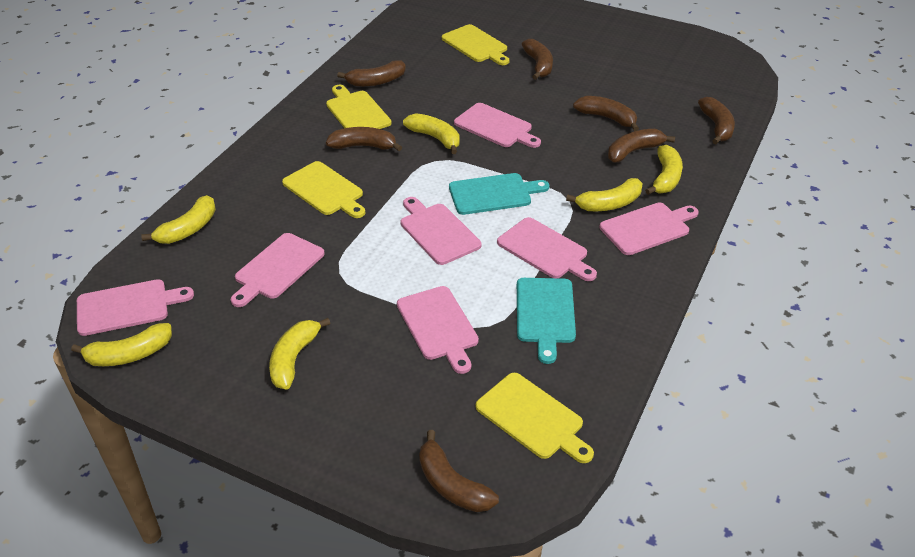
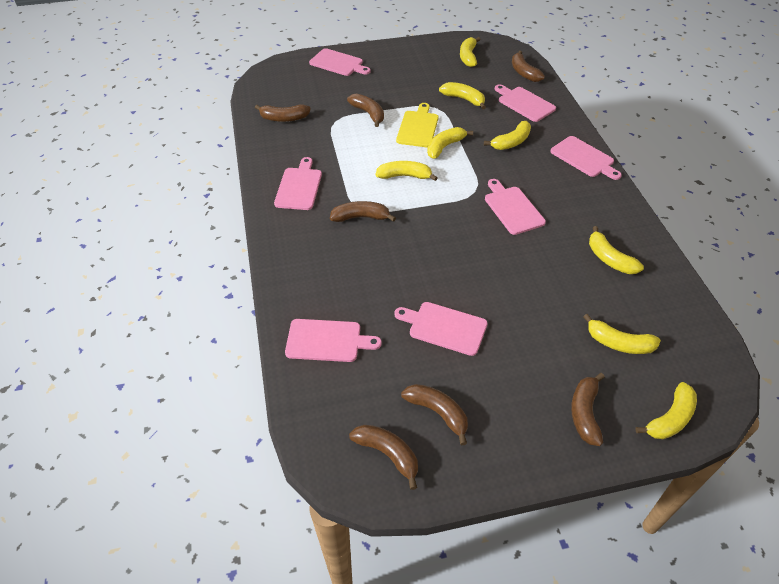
turquoise cutting board: 2 -> 0
yellow banana: 6 -> 8
yellow cutting board: 4 -> 1

